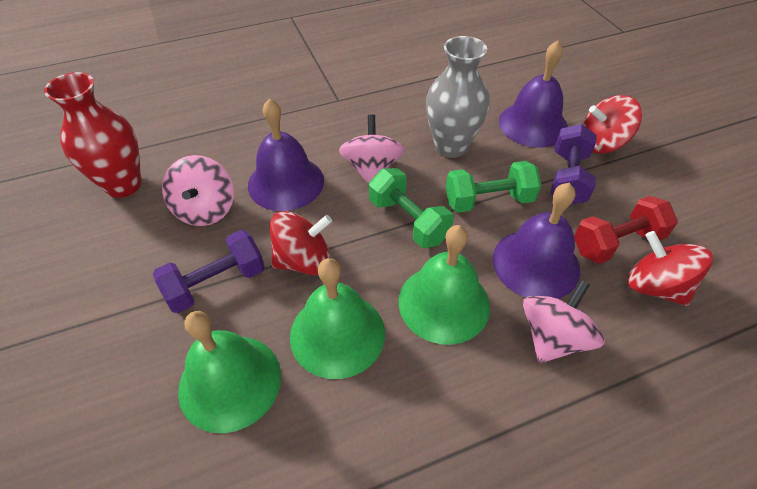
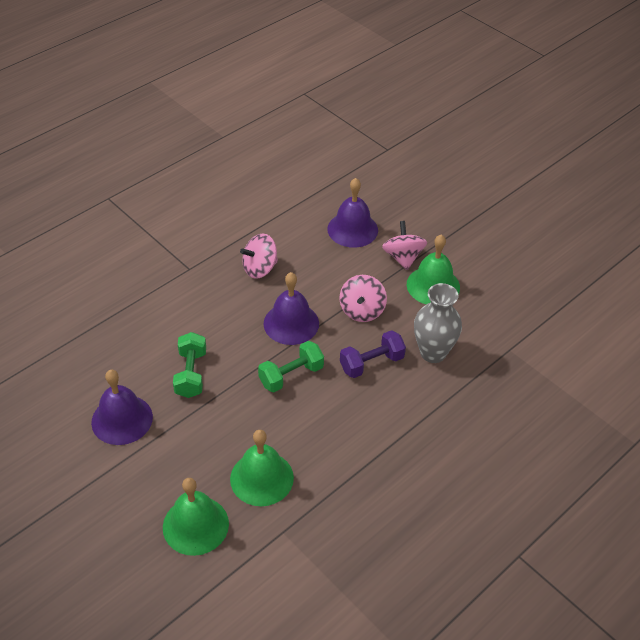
purple dumbbell: 2 -> 1
red dumbbell: 1 -> 0
red spinning top: 3 -> 0
red vase: 1 -> 0

